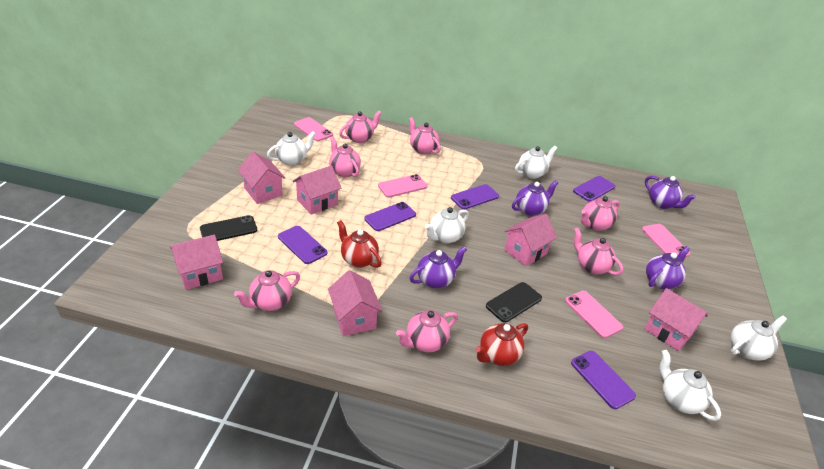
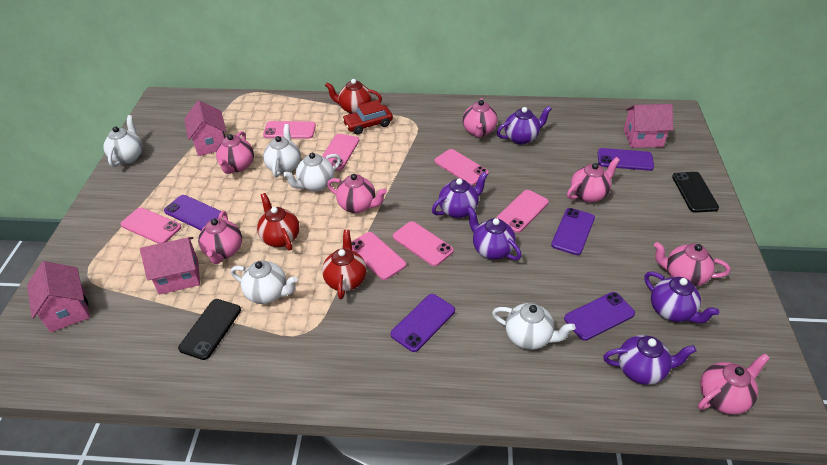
pink house: 6 -> 4
pink phone: 4 -> 7
purple teapot: 4 -> 5
red car: 0 -> 1
red teapot: 2 -> 3

